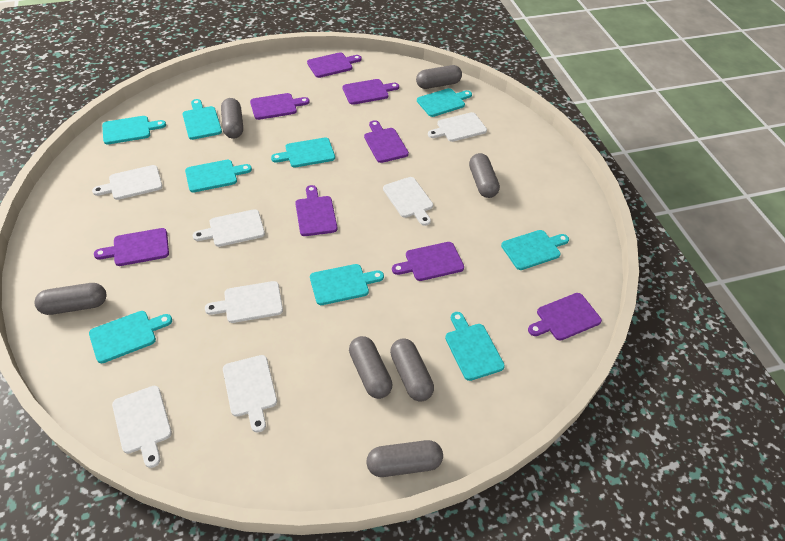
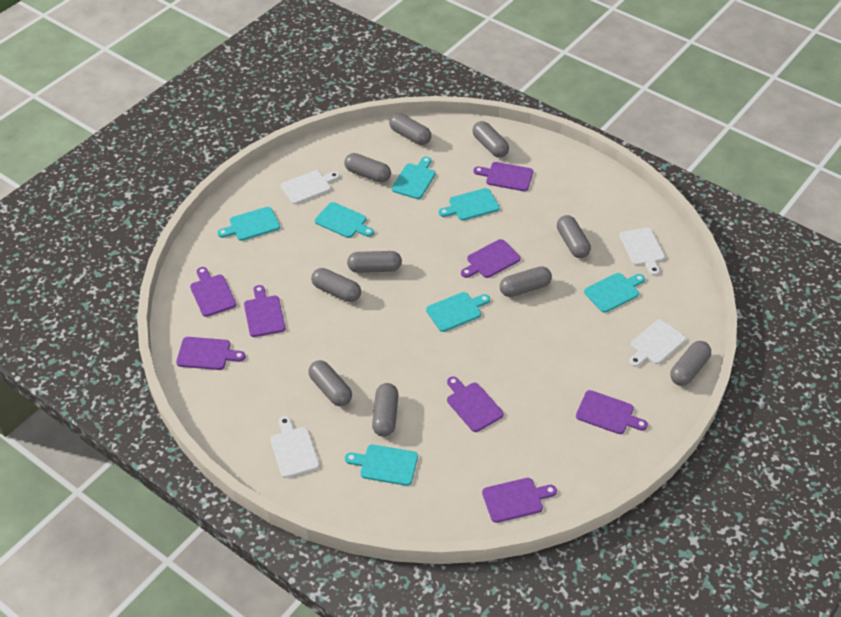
grey capsule: 7 -> 10
turquoise cutting board: 9 -> 7
white cutting board: 7 -> 4

